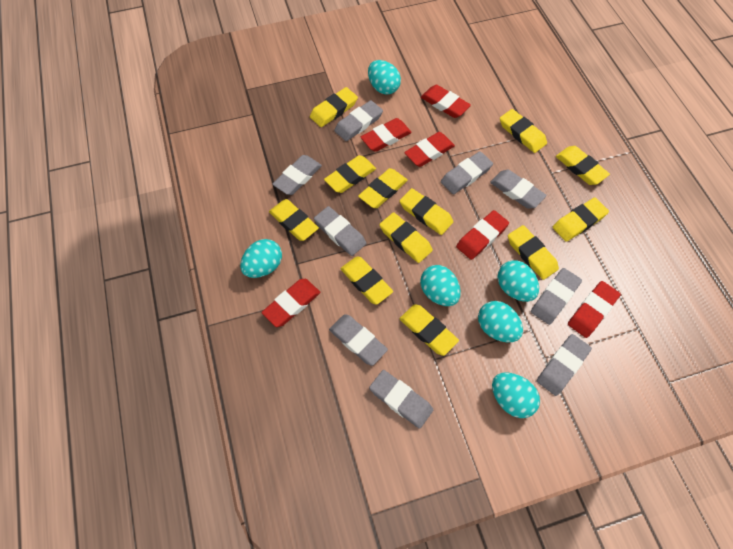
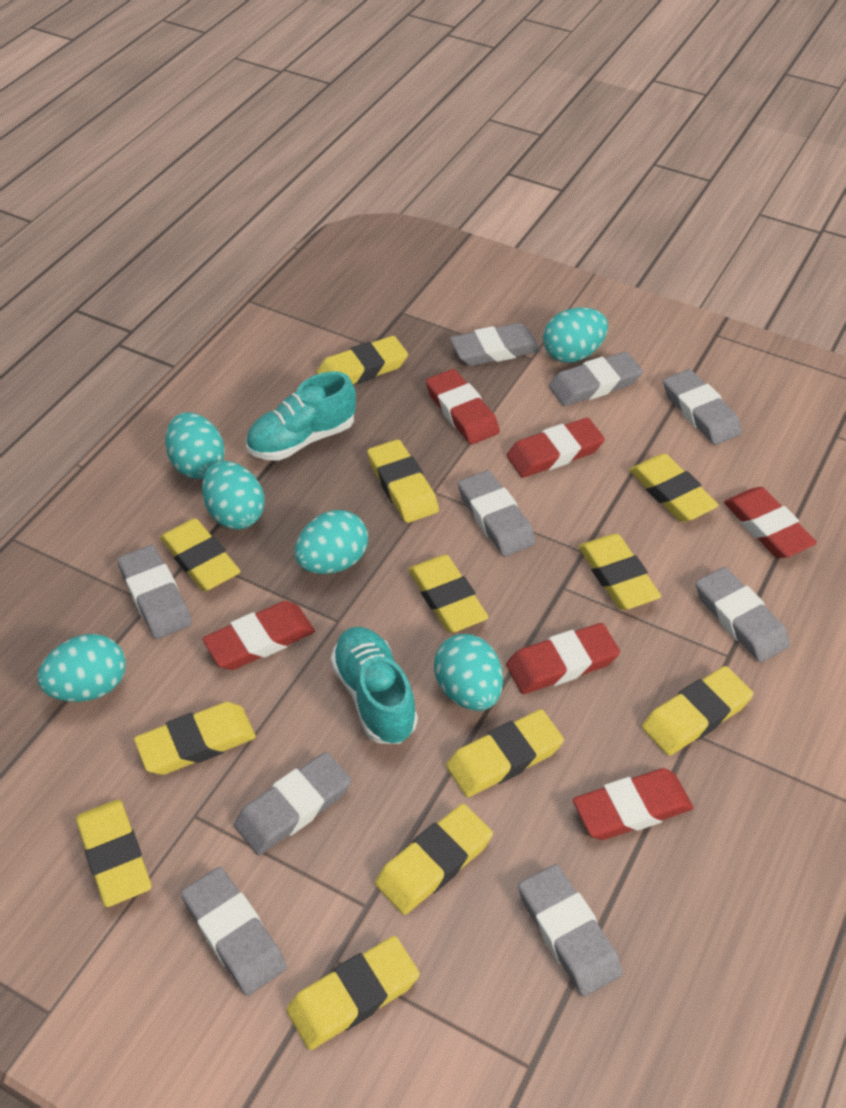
turquoise shoe: 0 -> 2

